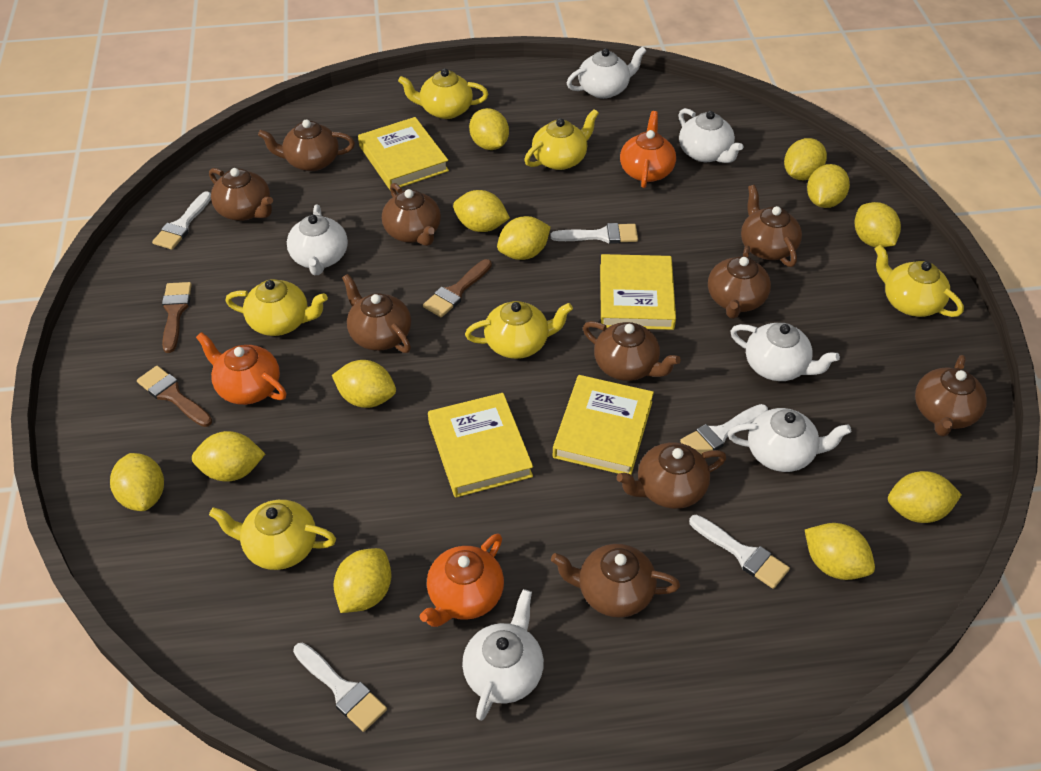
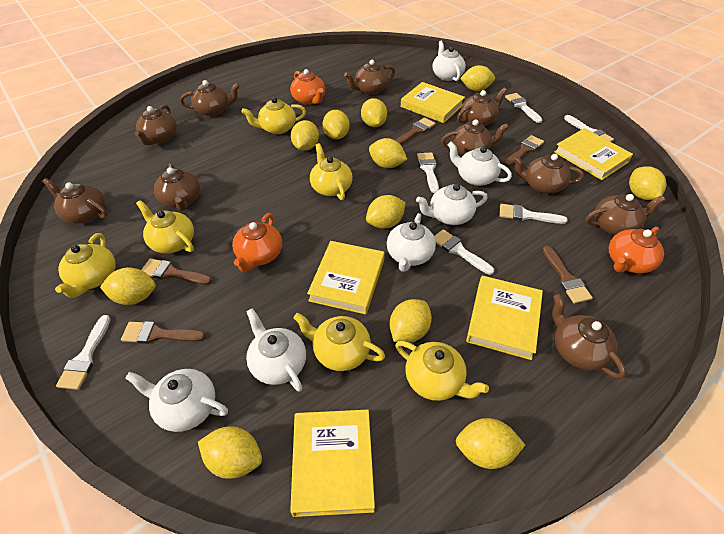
brown brush: 3 -> 5
white brush: 5 -> 6
yellow book: 4 -> 5
yellow lemon: 12 -> 11

